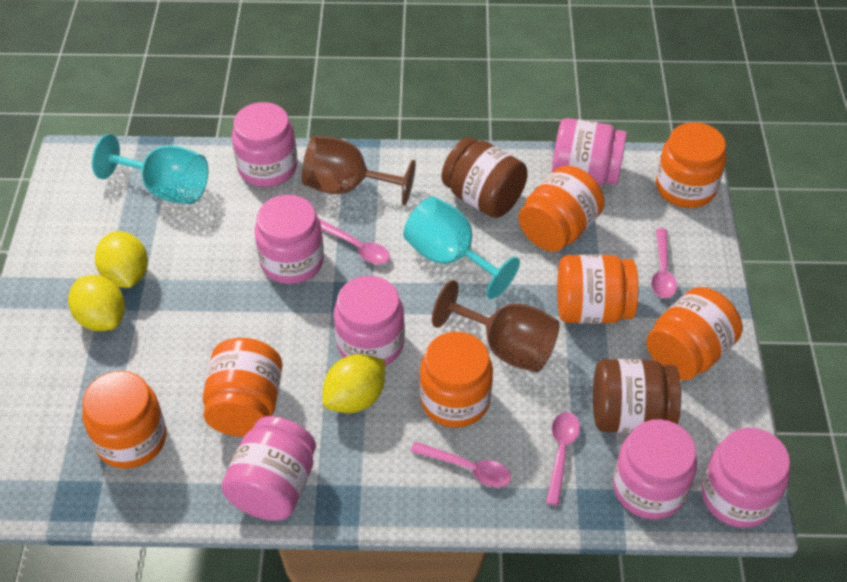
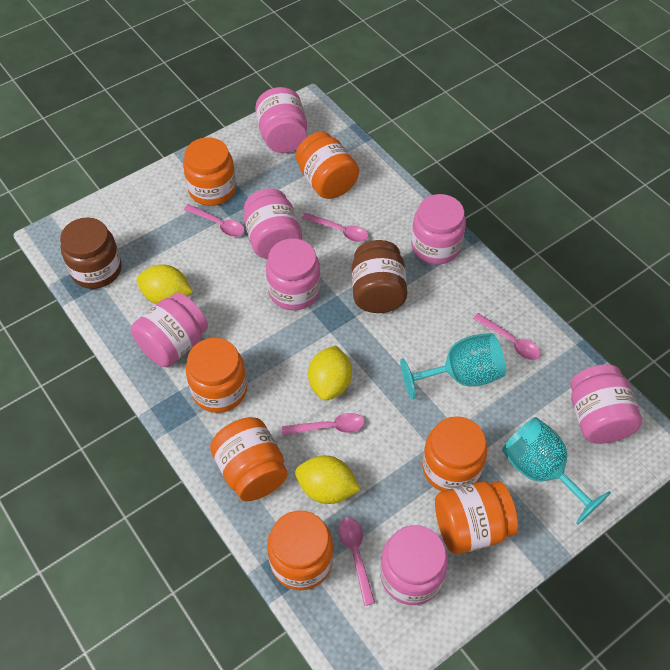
brown goblet: 2 -> 0
pink spoon: 4 -> 5

